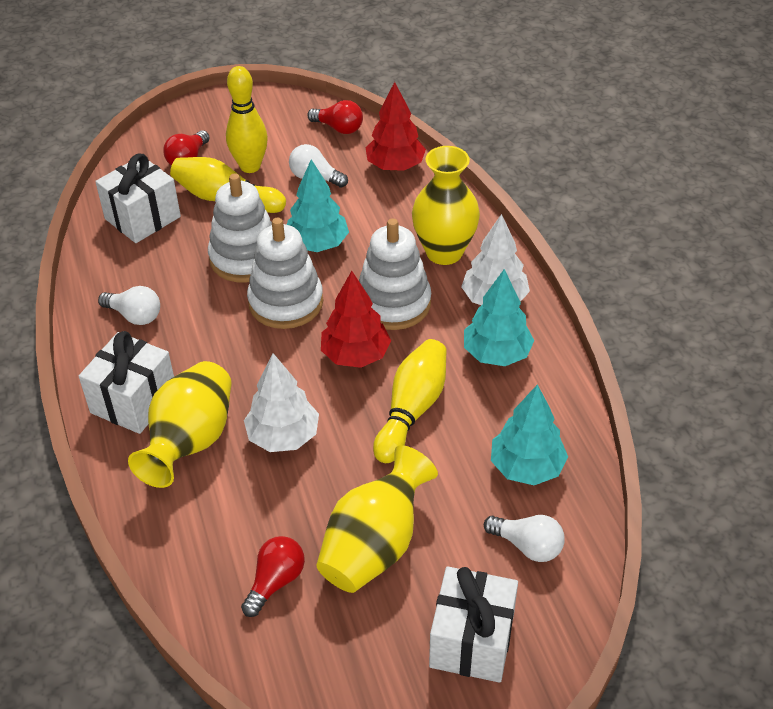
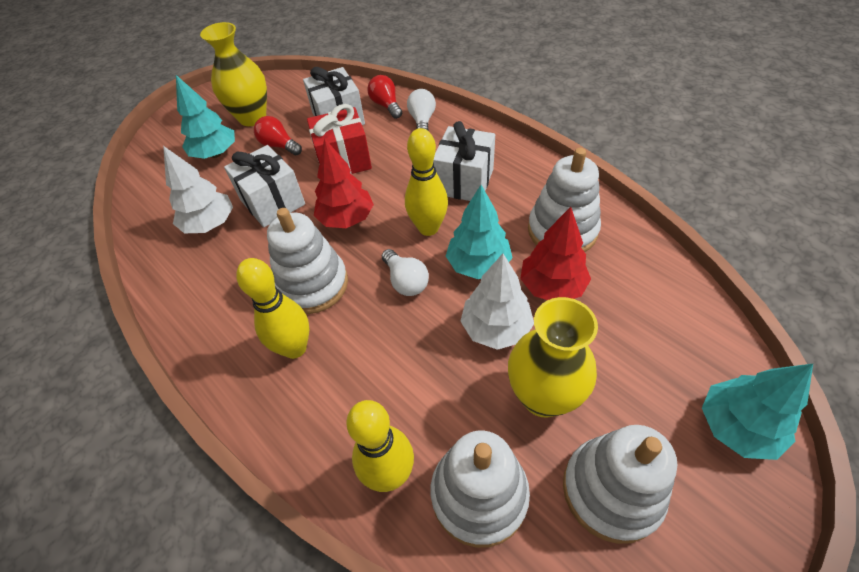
red gift: 0 -> 1
red light bulb: 3 -> 2
white light bulb: 3 -> 2
white stacking toy: 3 -> 4
yellow vase: 3 -> 2

